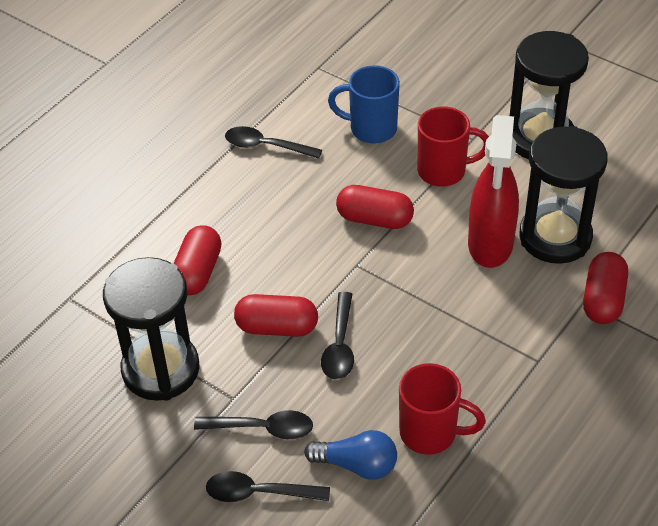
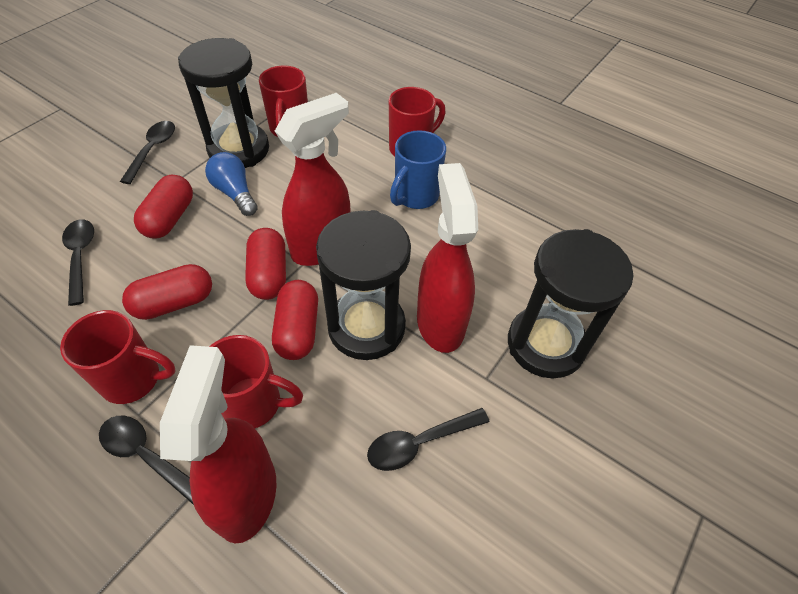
red mug: 2 -> 4
red spray bottle: 1 -> 3

